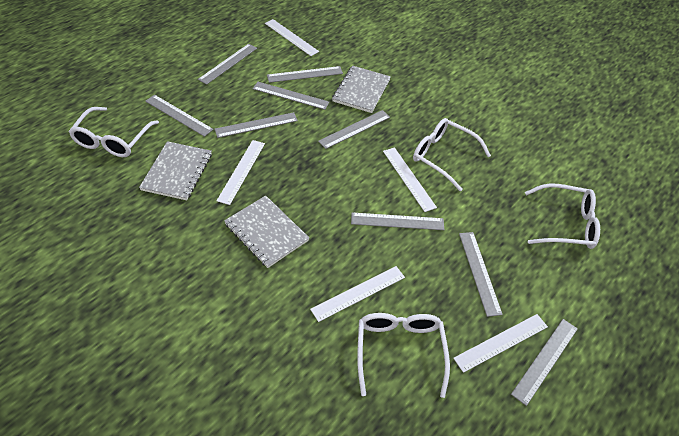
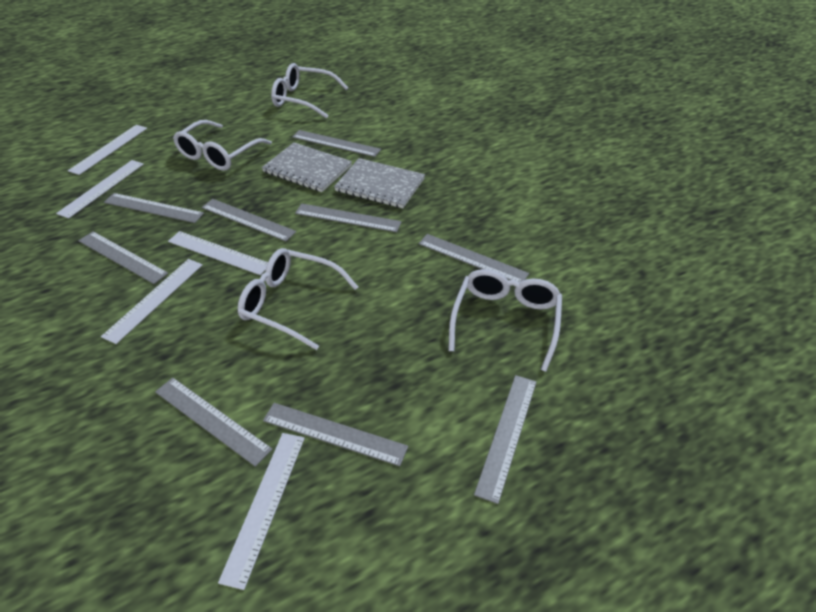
grey notebook: 3 -> 2

